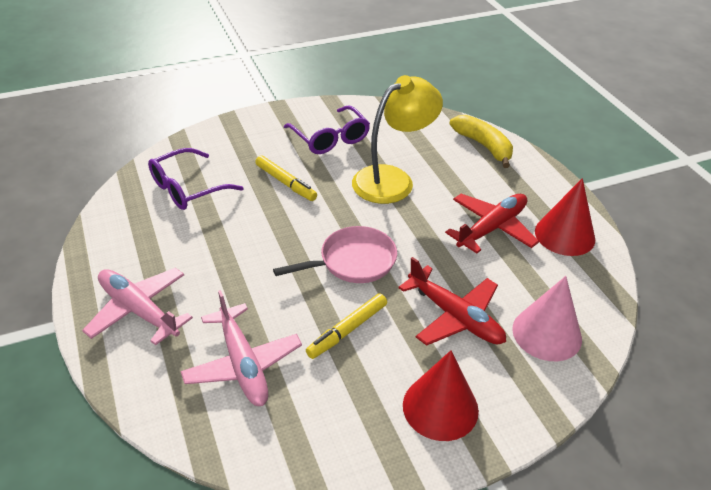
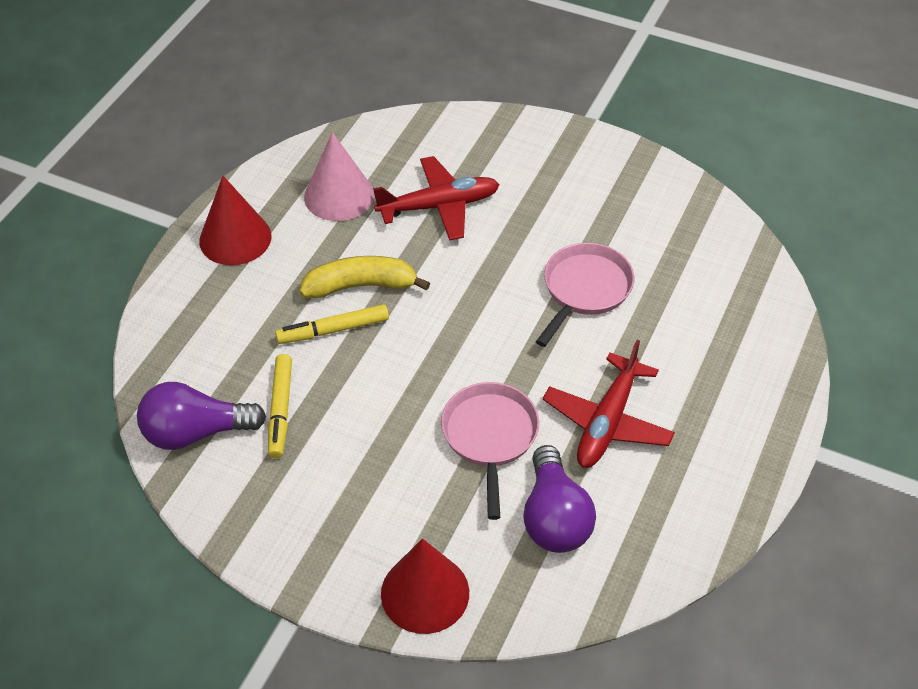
pink pan: 1 -> 2
pink plane: 2 -> 0
purple glasses: 2 -> 0
purple light bulb: 0 -> 2
yellow lamp: 1 -> 0

